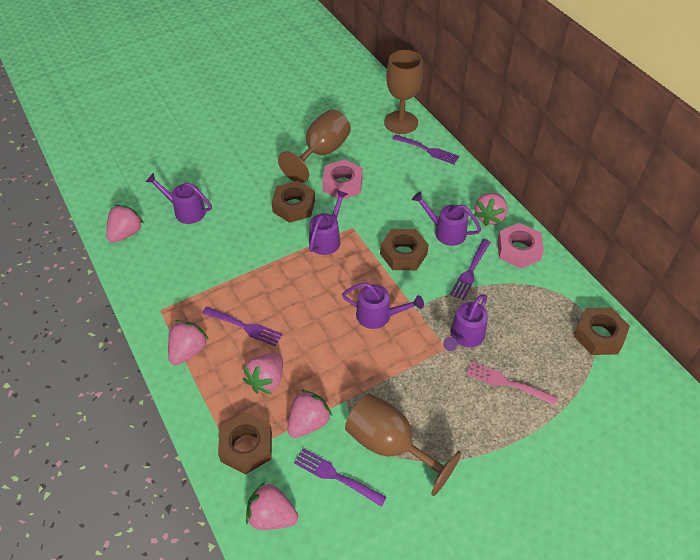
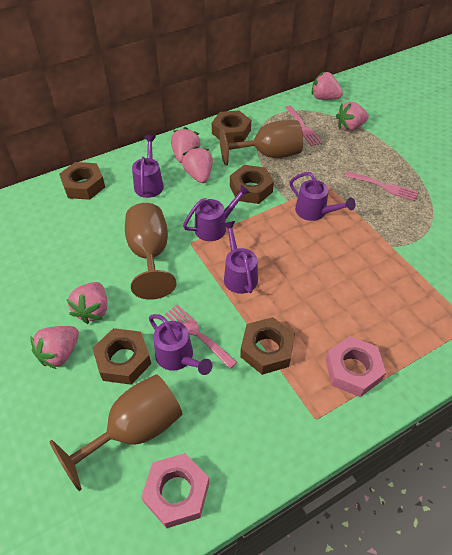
brown nut: 4 -> 5
pink fork: 1 -> 3
purple fork: 4 -> 0

